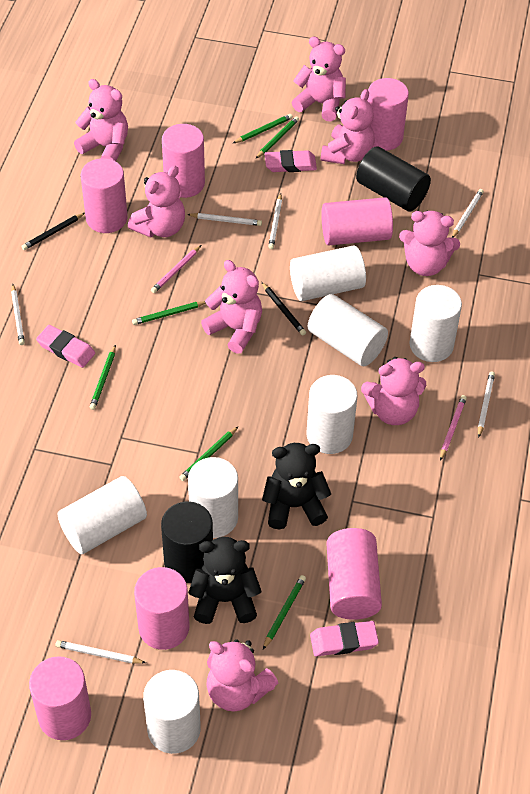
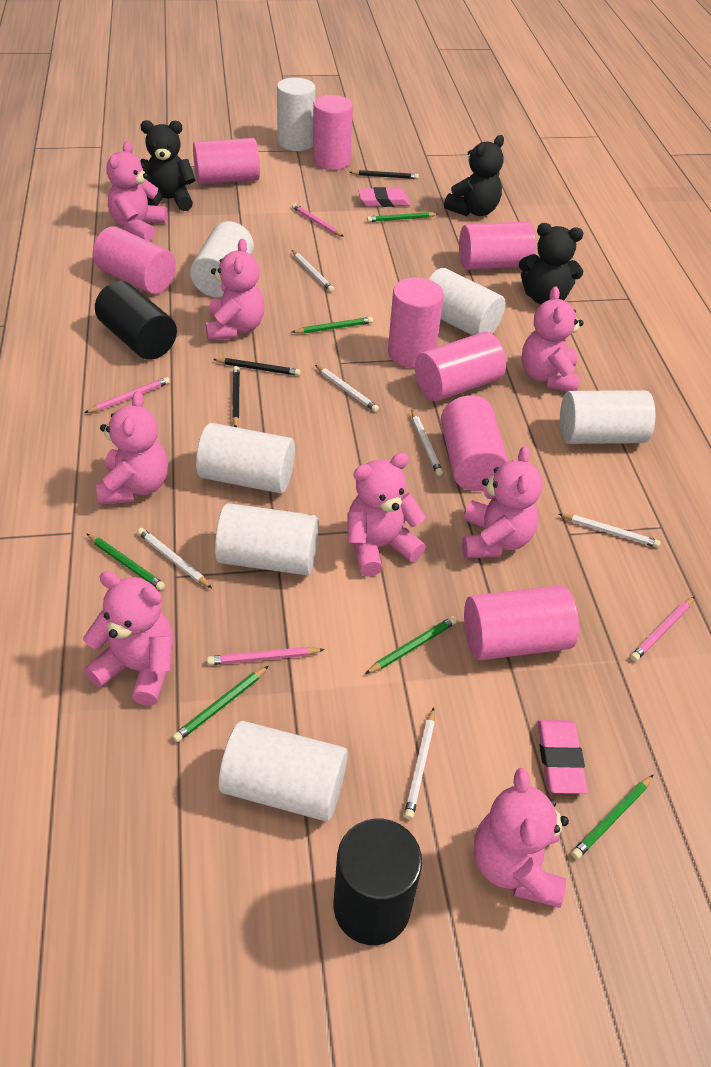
black pencil: 2 -> 3
black teddy bear: 2 -> 3
pink cylinder: 7 -> 8
pink eraser: 3 -> 2
pink pencil: 2 -> 4

